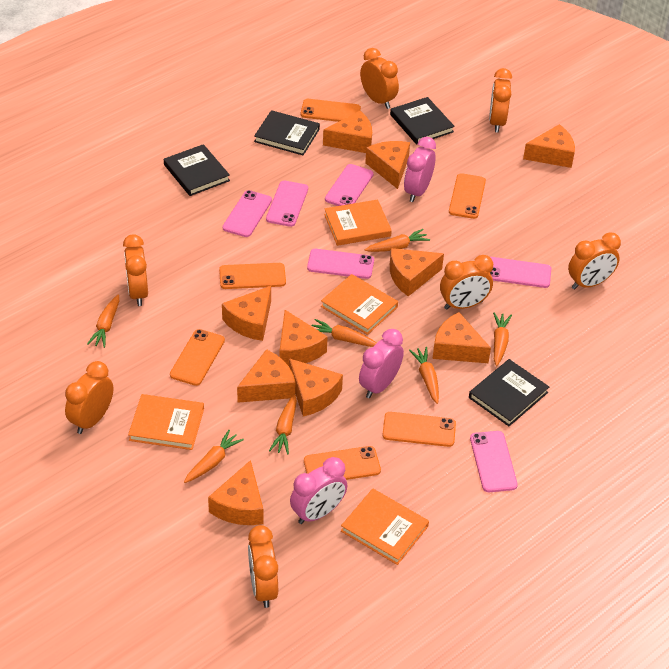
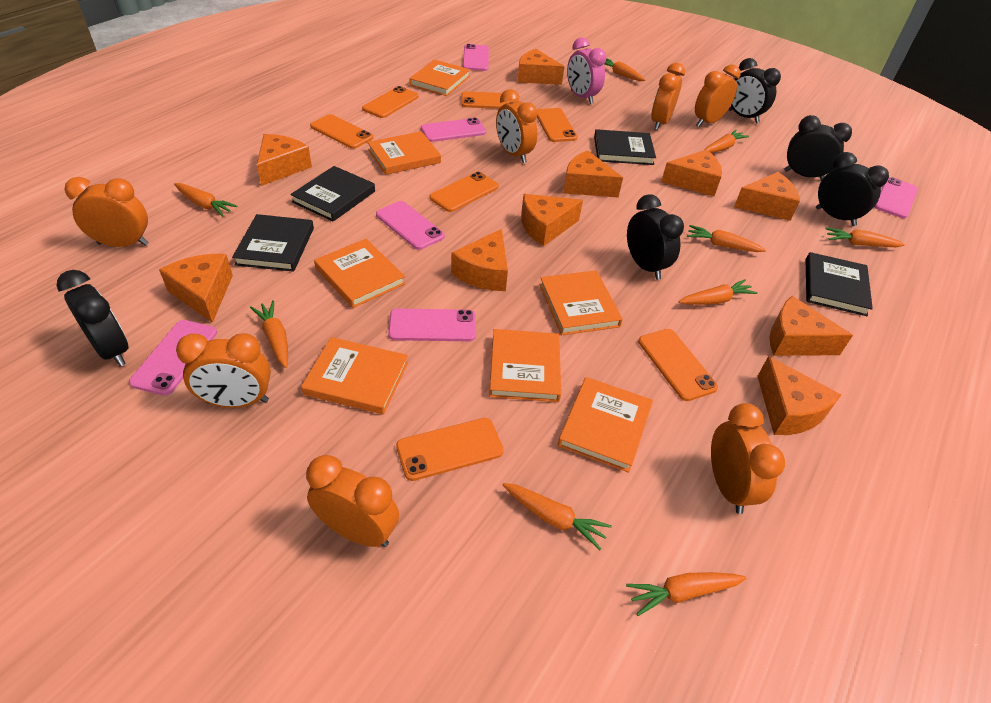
black clock: 0 -> 5
orange book: 4 -> 7
orange carrot: 7 -> 9
orange phone: 6 -> 7
pink clock: 3 -> 1

